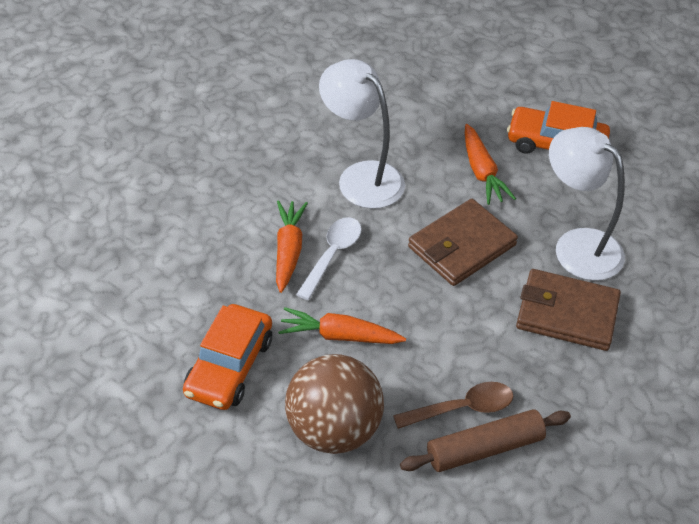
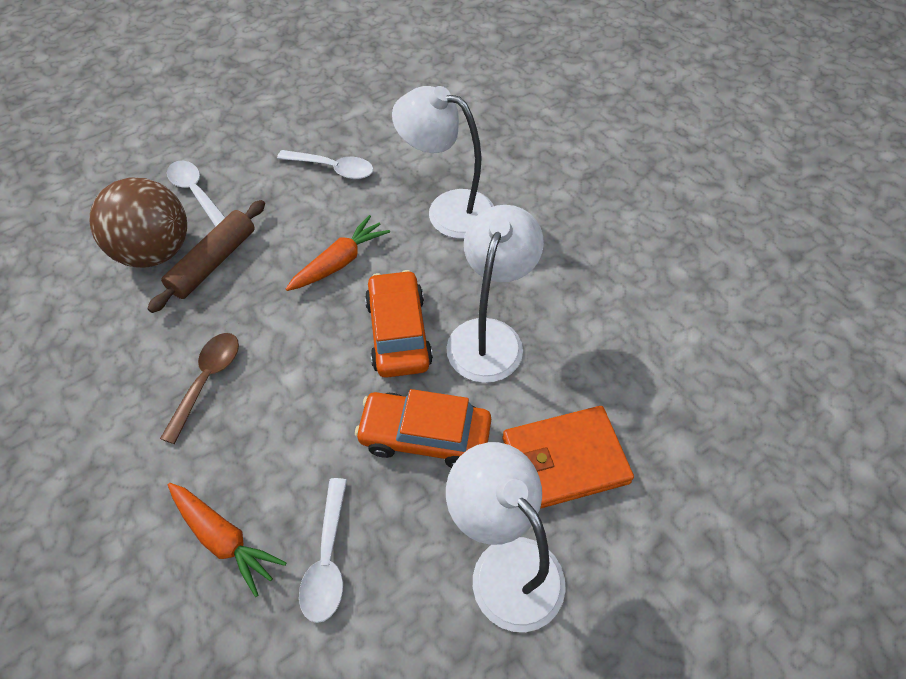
brown wallet: 2 -> 0
orange carrot: 3 -> 2
orange wallet: 0 -> 1
white lamp: 2 -> 3
white spoon: 1 -> 3

